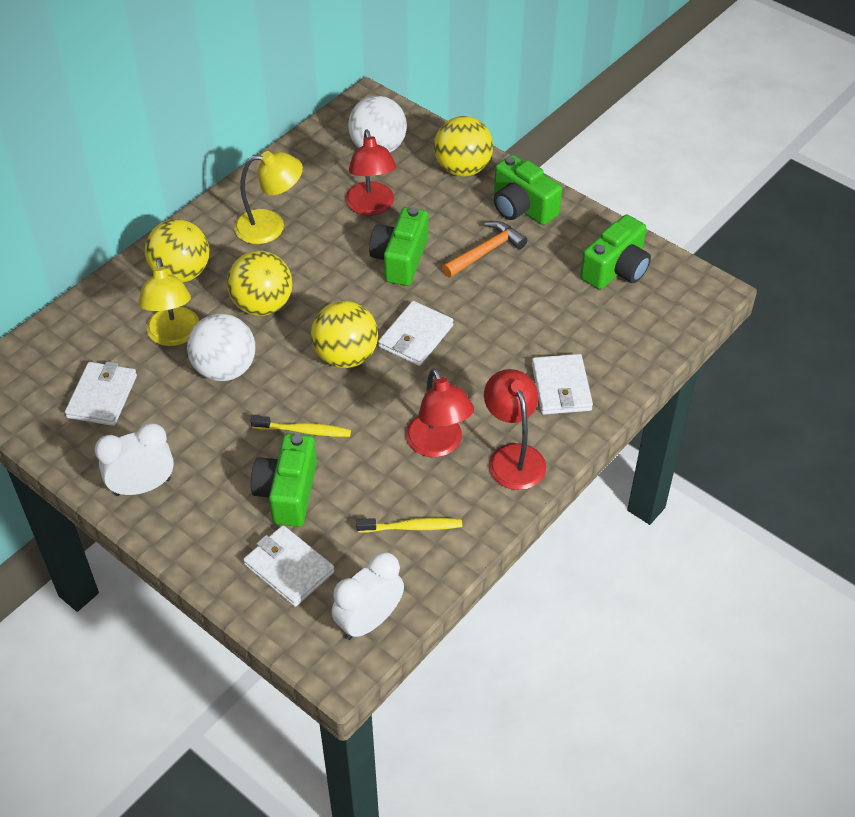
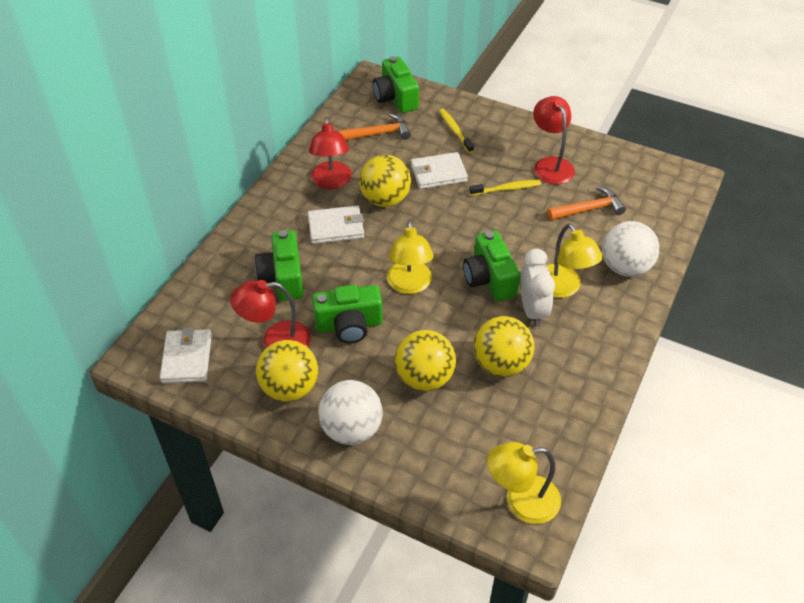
orange hammer: 1 -> 2
white clock: 2 -> 1
white wallet: 4 -> 3
yellow lamp: 2 -> 3

